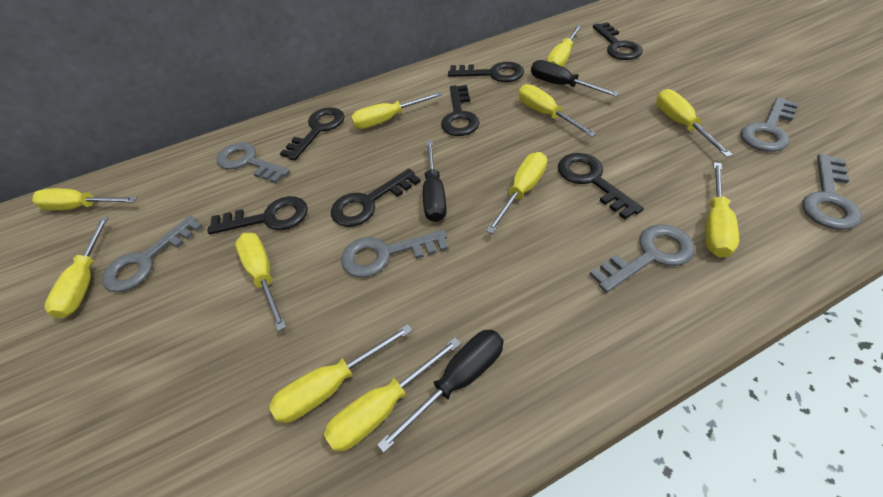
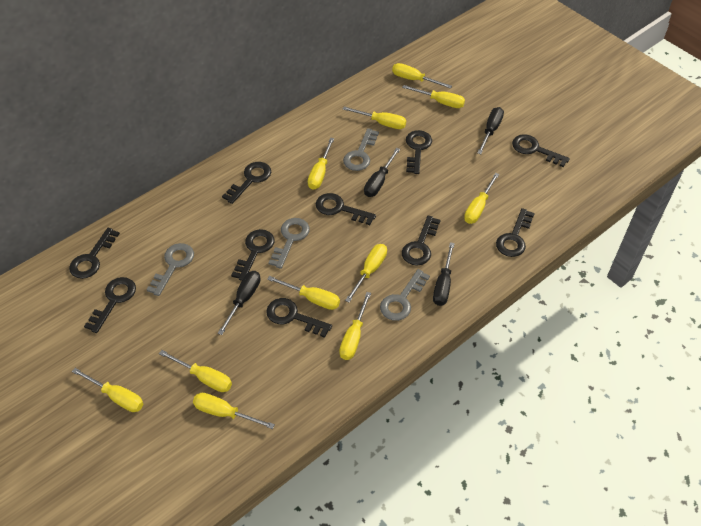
black key: 7 -> 10
black screwdriver: 3 -> 4
grey key: 6 -> 4

